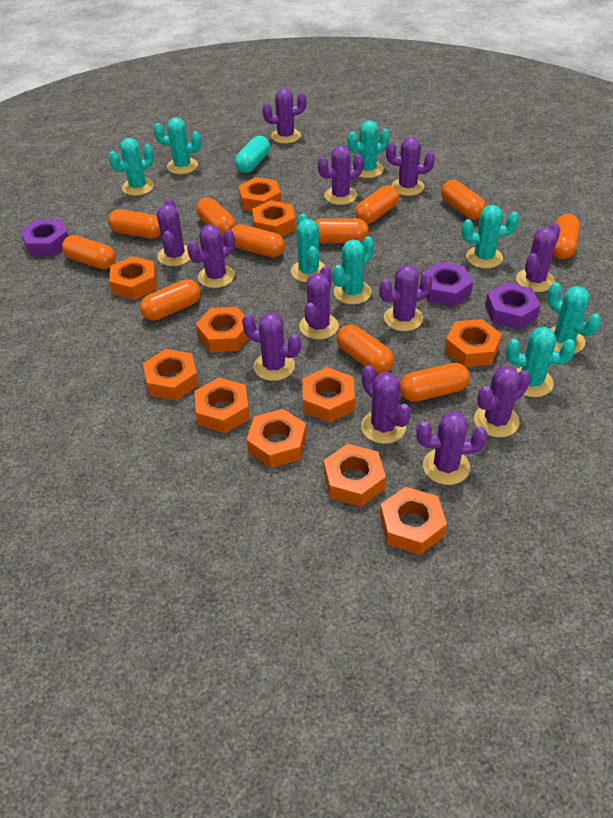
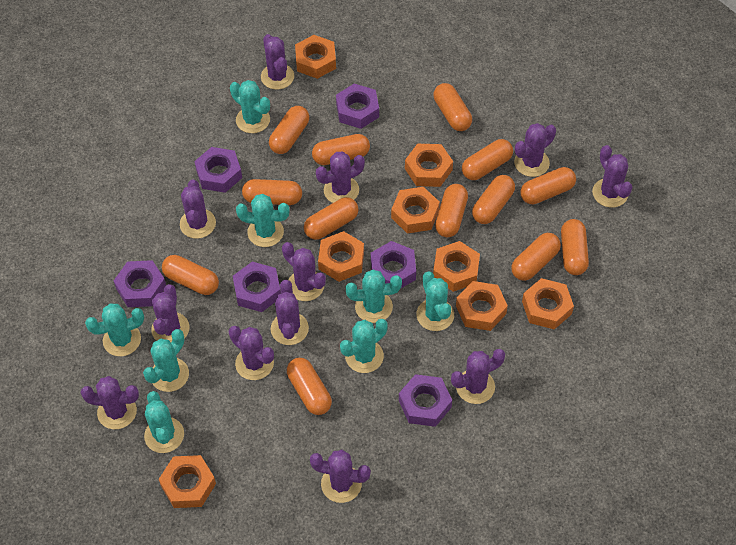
orange capsule: 11 -> 13
orange nut: 11 -> 8
purple nut: 3 -> 6
turquoise capsule: 1 -> 0

